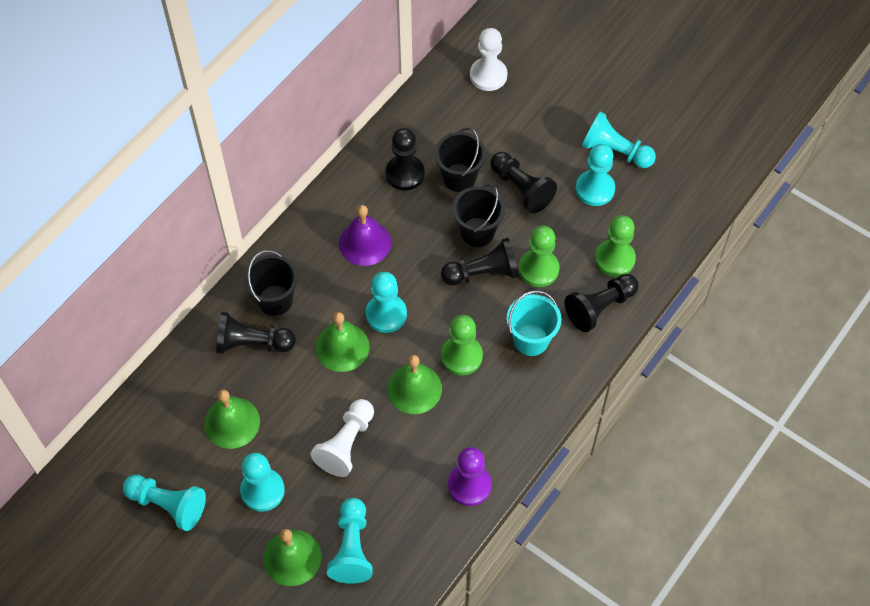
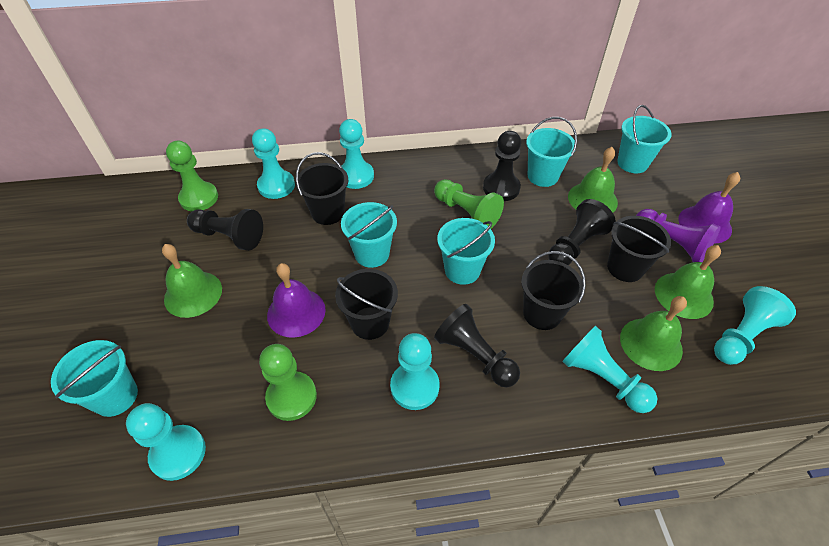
black bucket: 3 -> 4
black pawn: 5 -> 4
purple bell: 1 -> 2
turquoise bucket: 1 -> 5
white pawn: 2 -> 0

